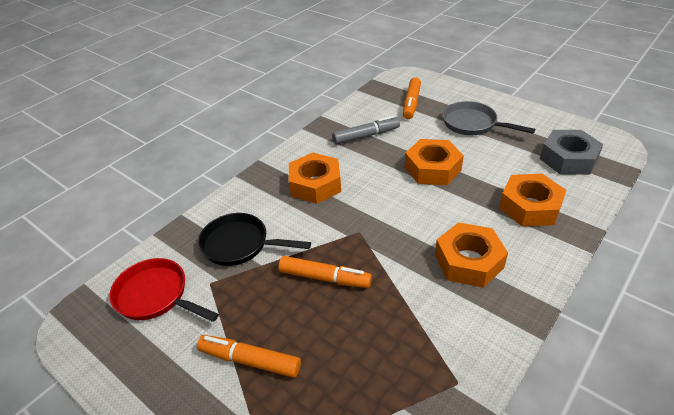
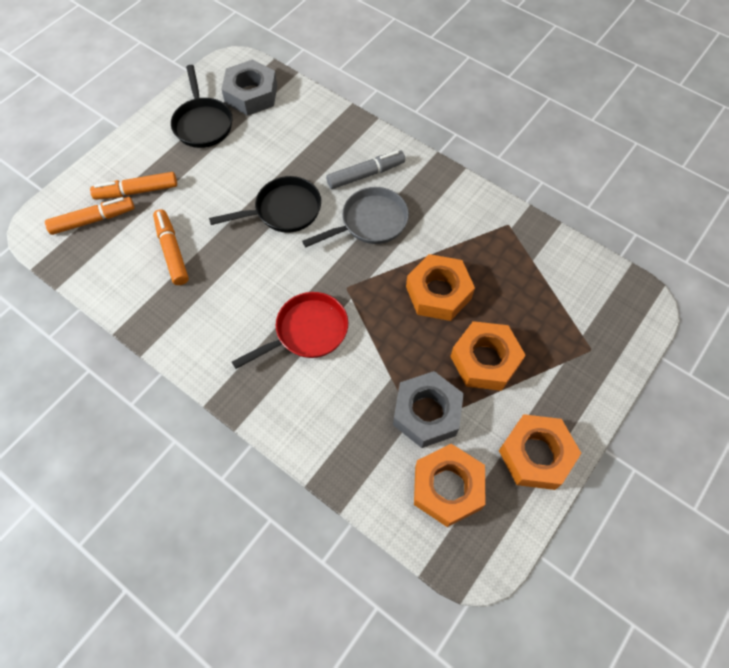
black pan: 1 -> 2
grey nut: 1 -> 2

